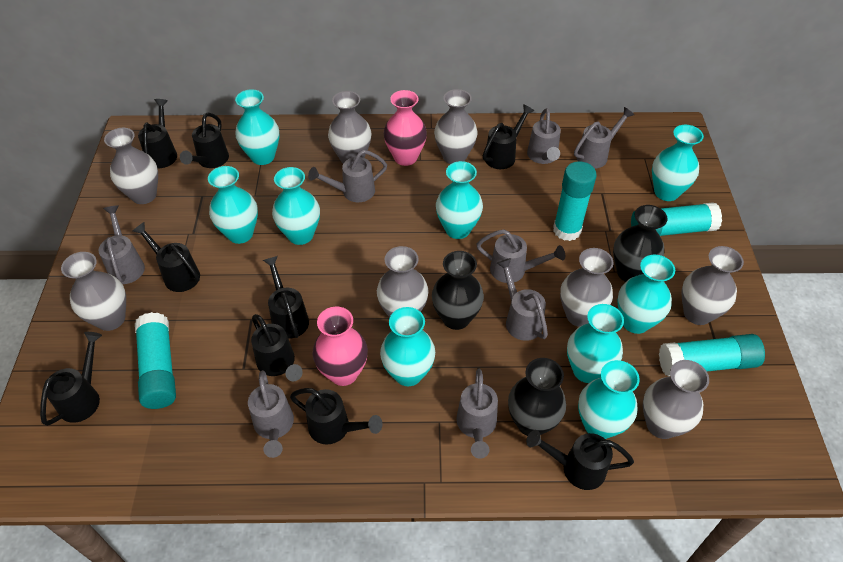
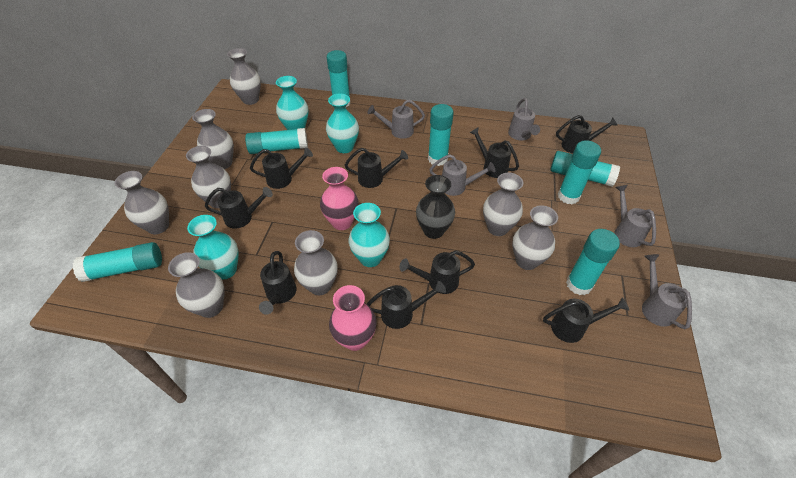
black vase: 3 -> 1
grey watering can: 8 -> 5
turquoise glue stick: 4 -> 7
turquoise vase: 9 -> 4

